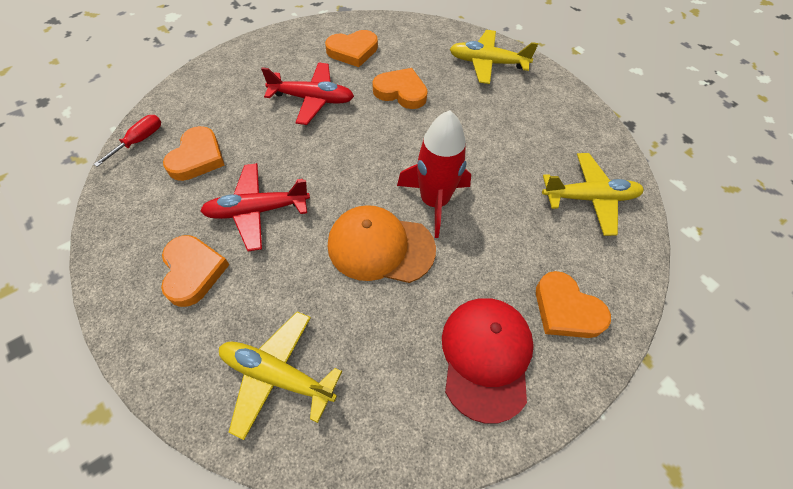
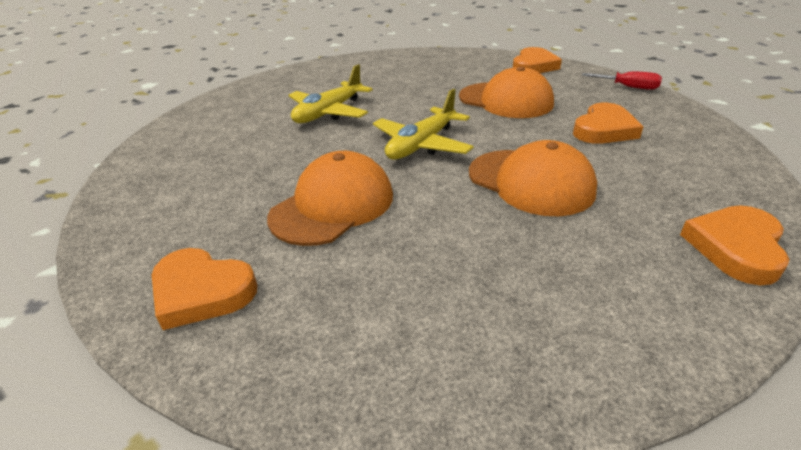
orange cap: 1 -> 3
orange heart: 5 -> 4
red cap: 1 -> 0
red plane: 2 -> 0
red rocket: 1 -> 0
yellow plane: 3 -> 2

